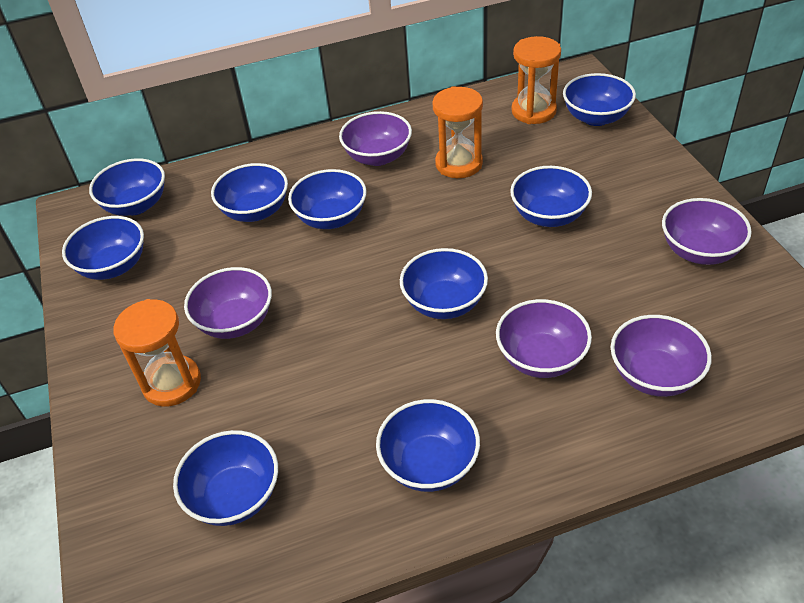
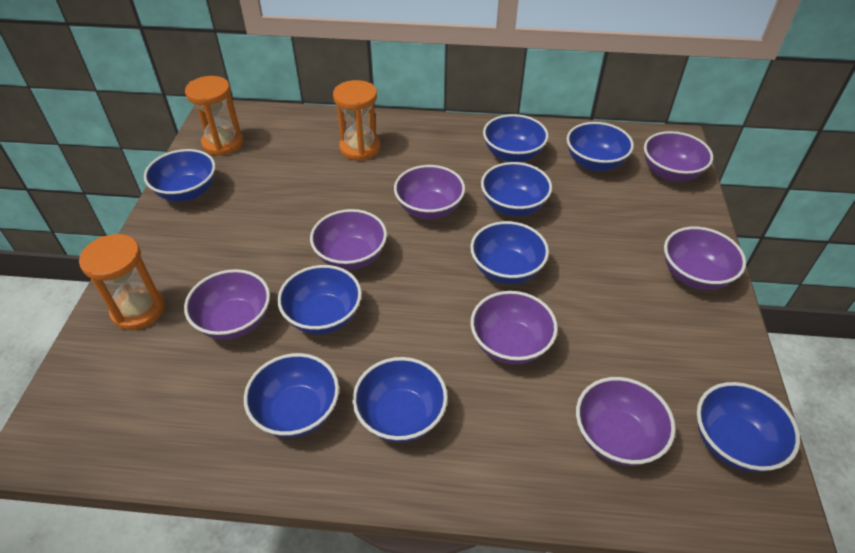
purple bowl: 5 -> 7

